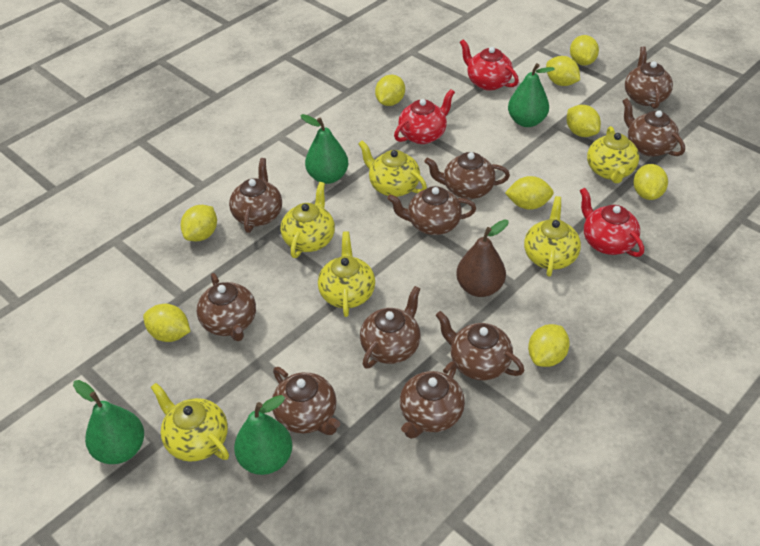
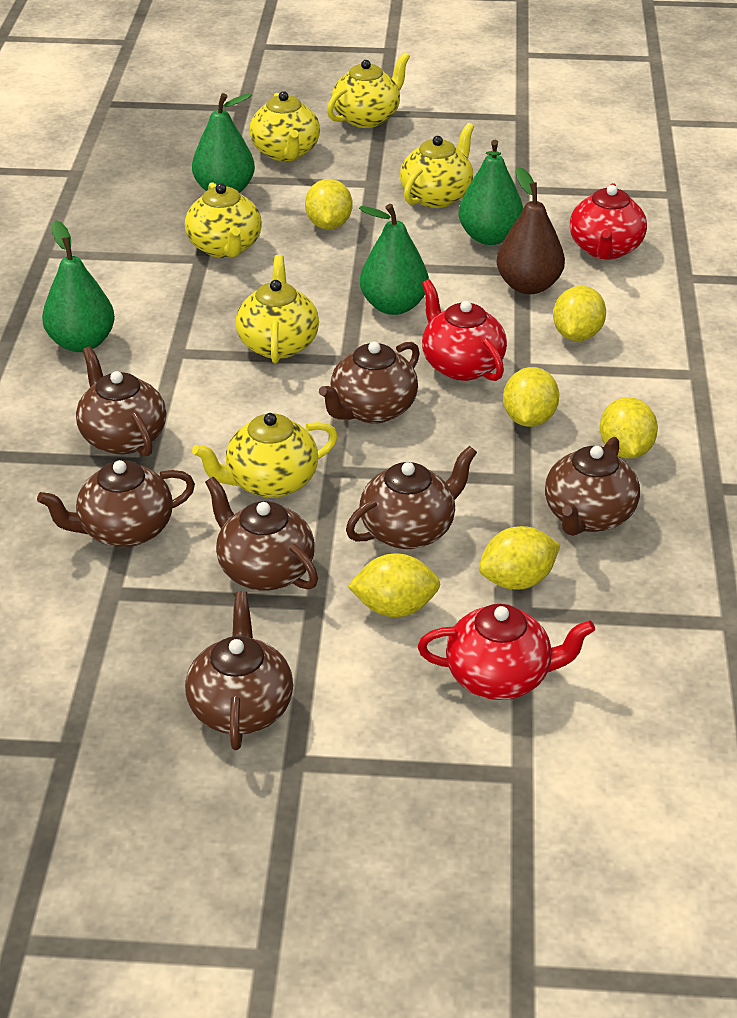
brown teapot: 10 -> 7
yellow lemon: 9 -> 6

